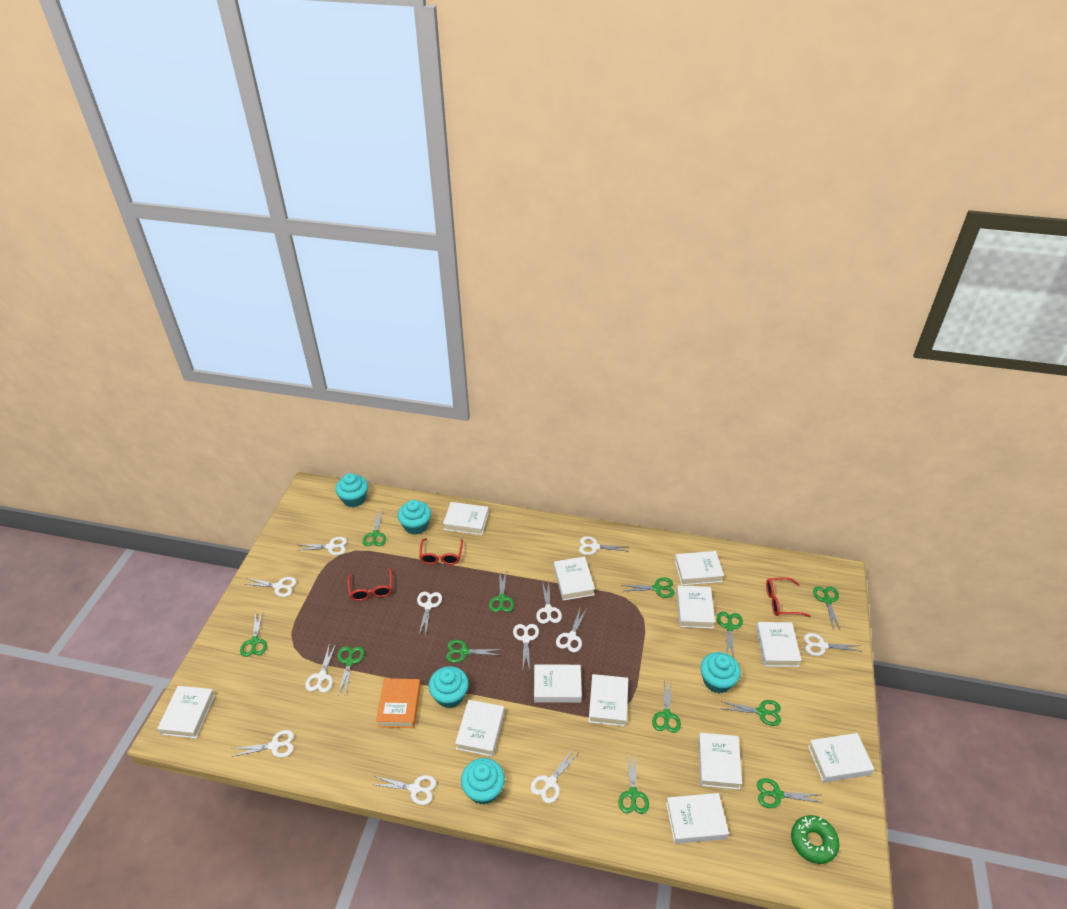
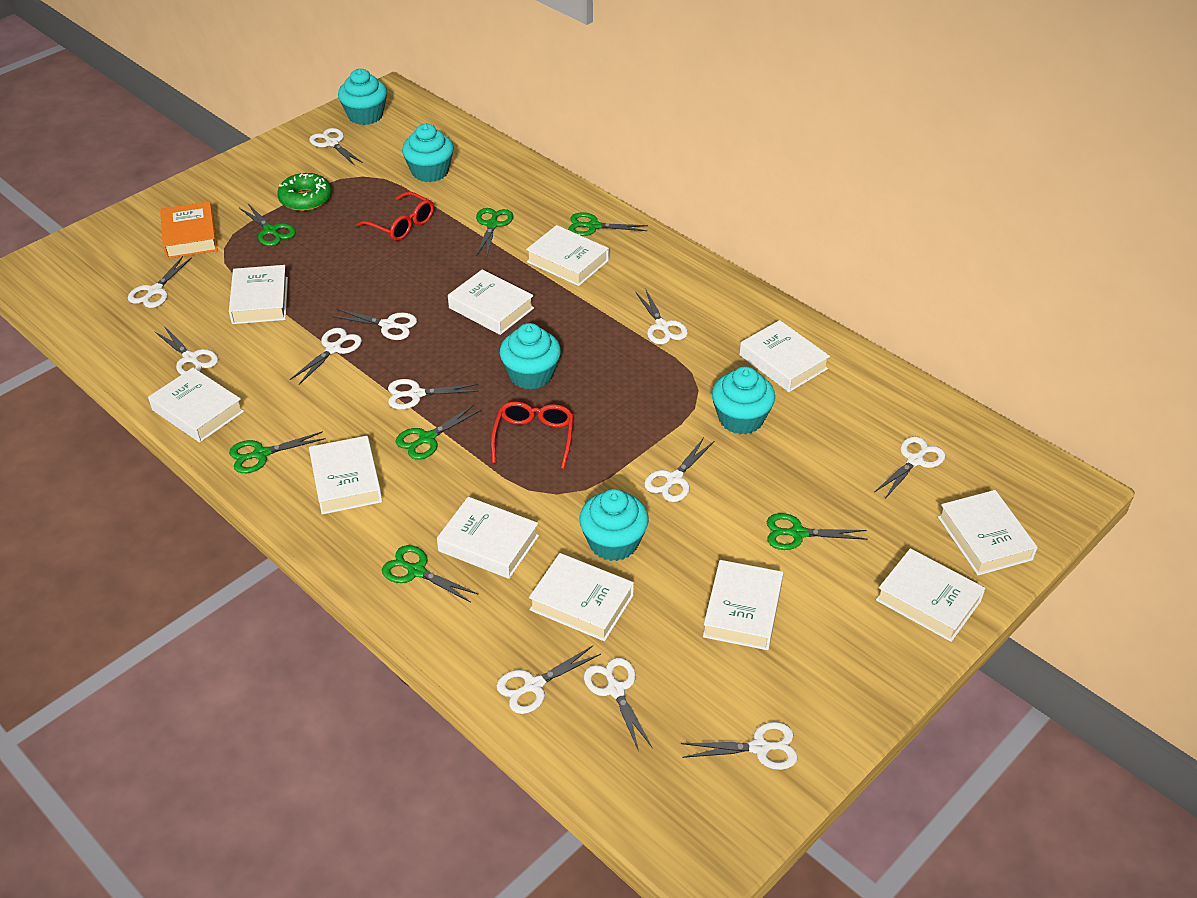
green scissors: 12 -> 7
red glasses: 3 -> 2
white book: 12 -> 11

